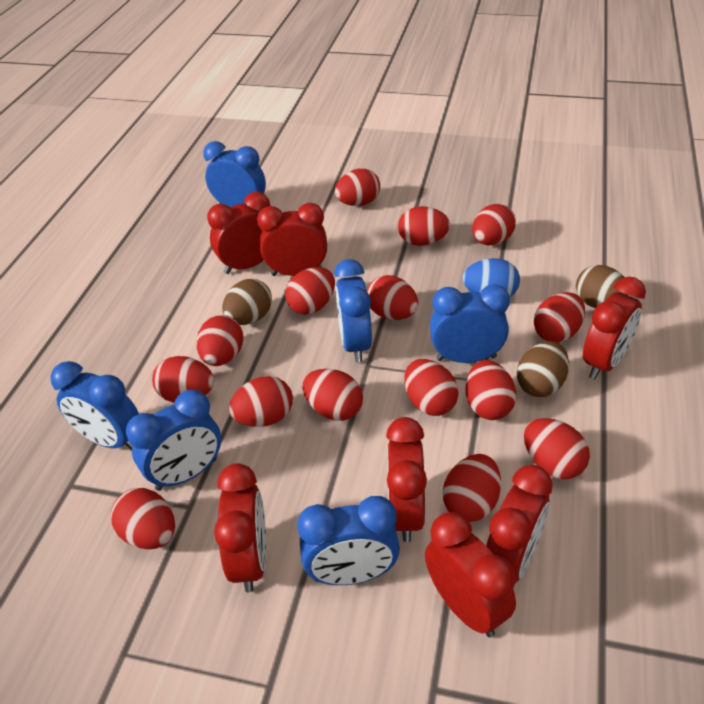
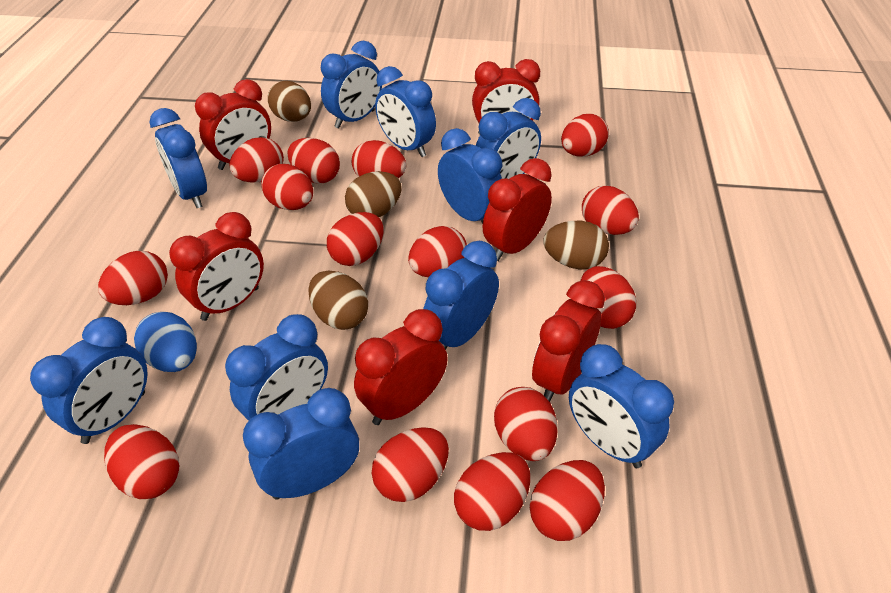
blue clock: 6 -> 10
brown egg: 3 -> 4
red clock: 7 -> 6

